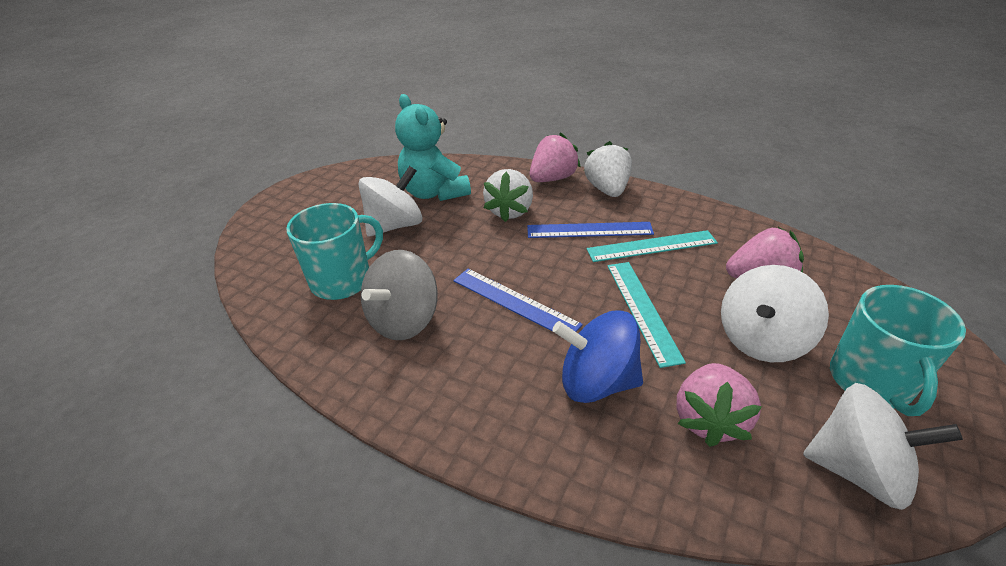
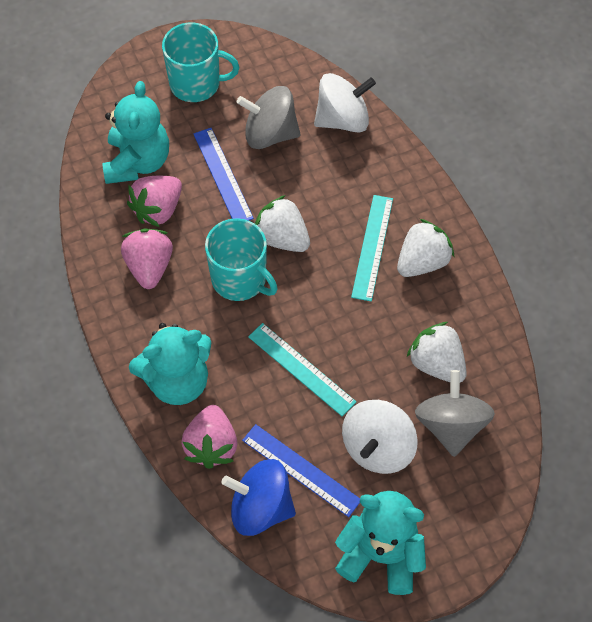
grey spinning top: 1 -> 2
turquoise teddy bear: 1 -> 3
white spinning top: 3 -> 2
white strawberry: 2 -> 3

